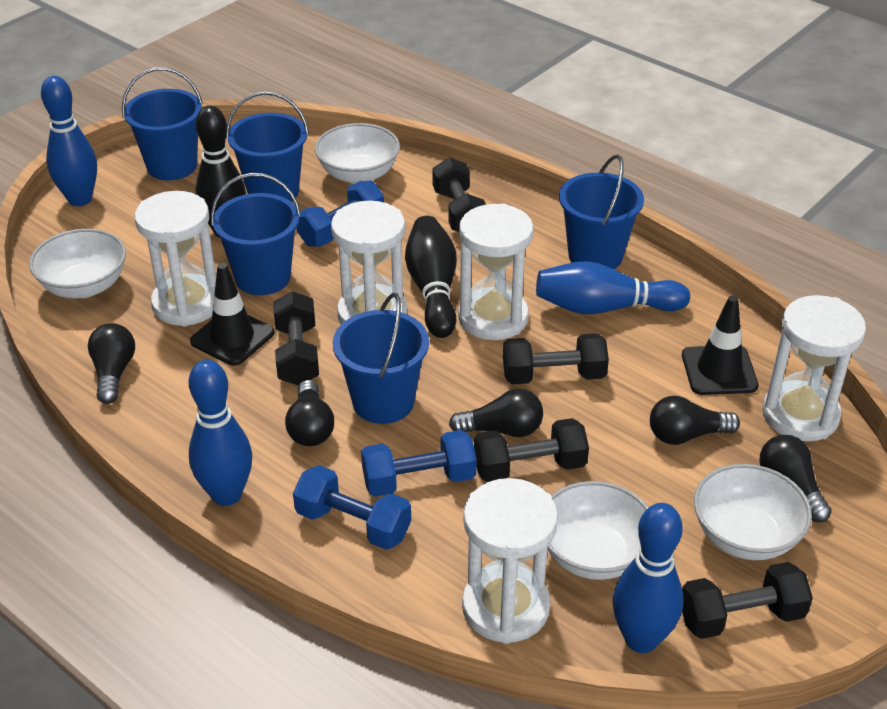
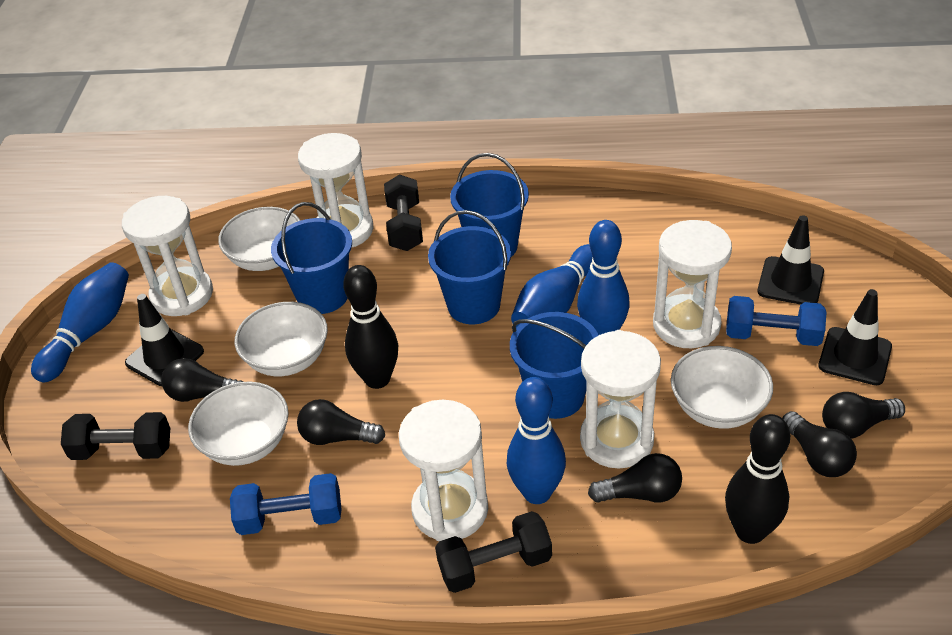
black dumbbell: 5 -> 3
black traffic cone: 2 -> 3
blue bucket: 5 -> 4
blue dumbbell: 3 -> 2

